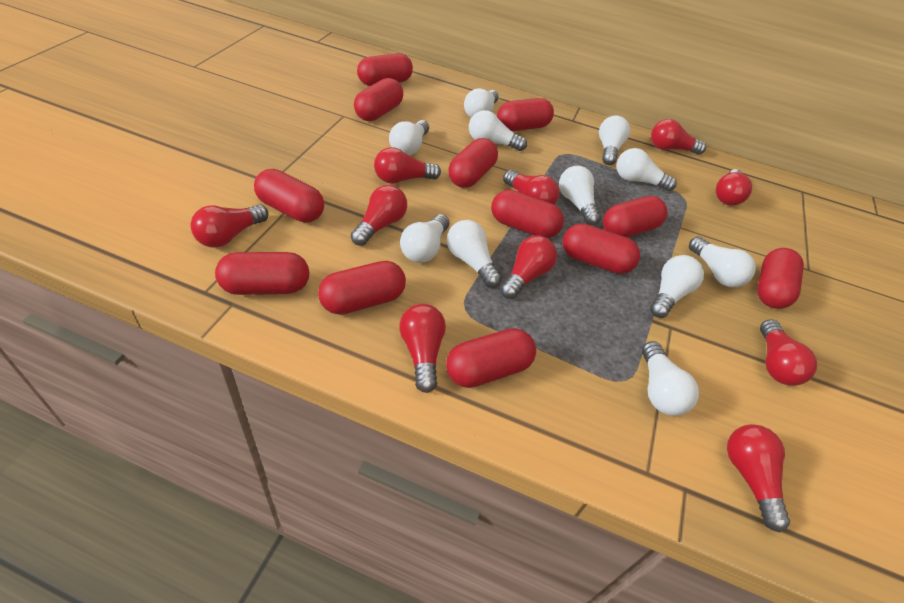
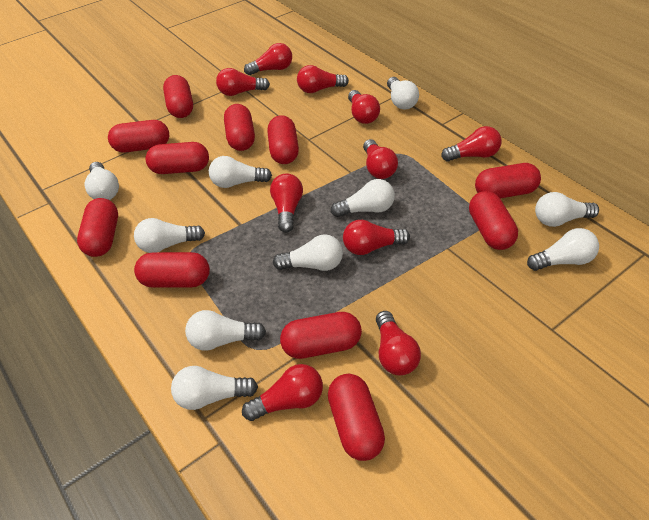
red capsule: 12 -> 11
white light bulb: 11 -> 10

